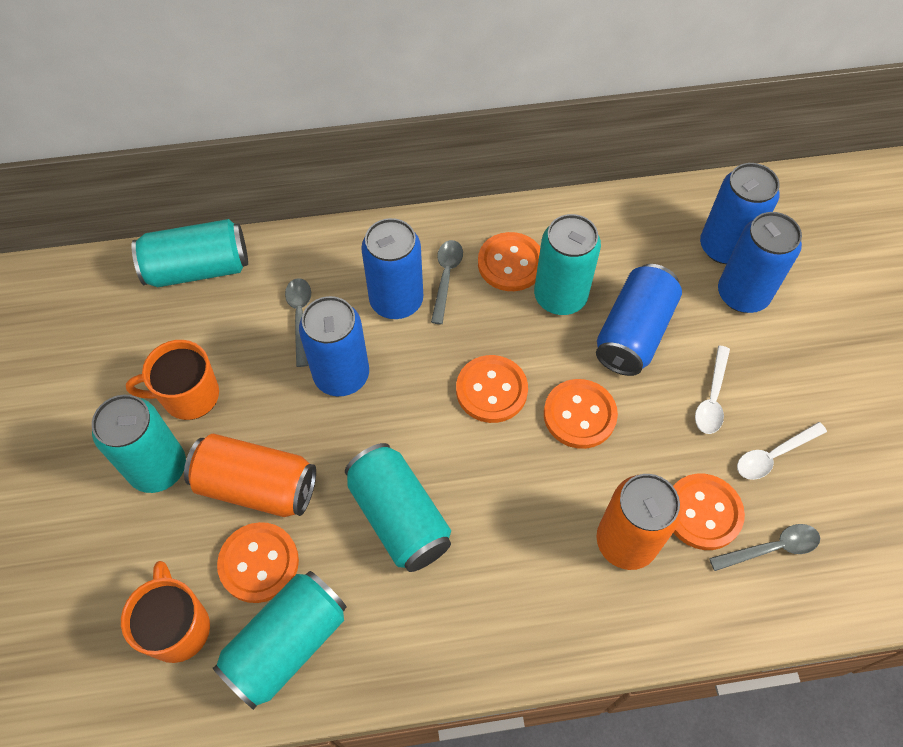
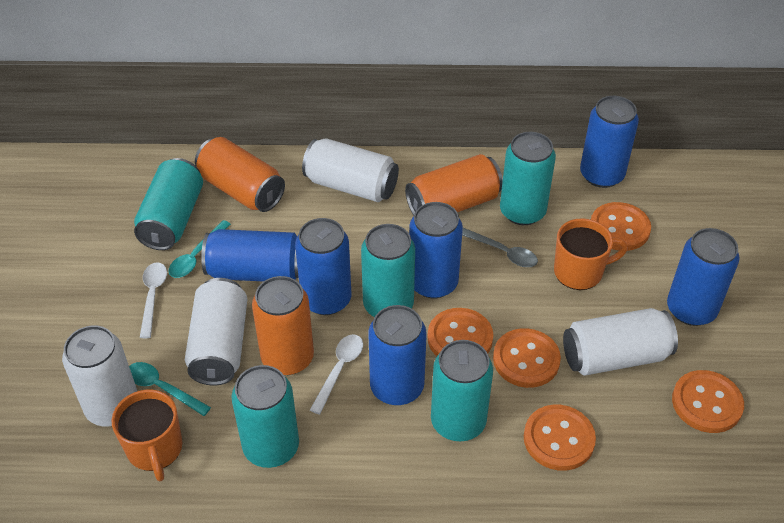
blue can: 5 -> 6
grey spoon: 3 -> 1
orange can: 2 -> 3
turquoise spoon: 0 -> 2
white can: 0 -> 4

